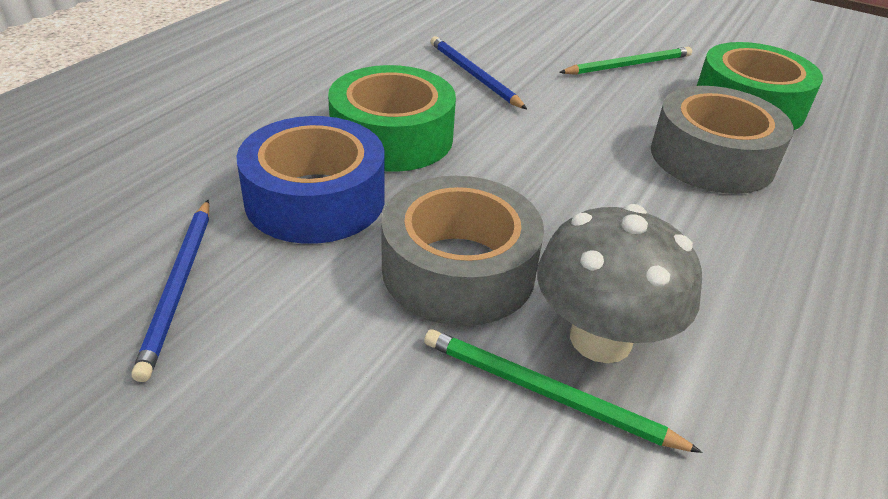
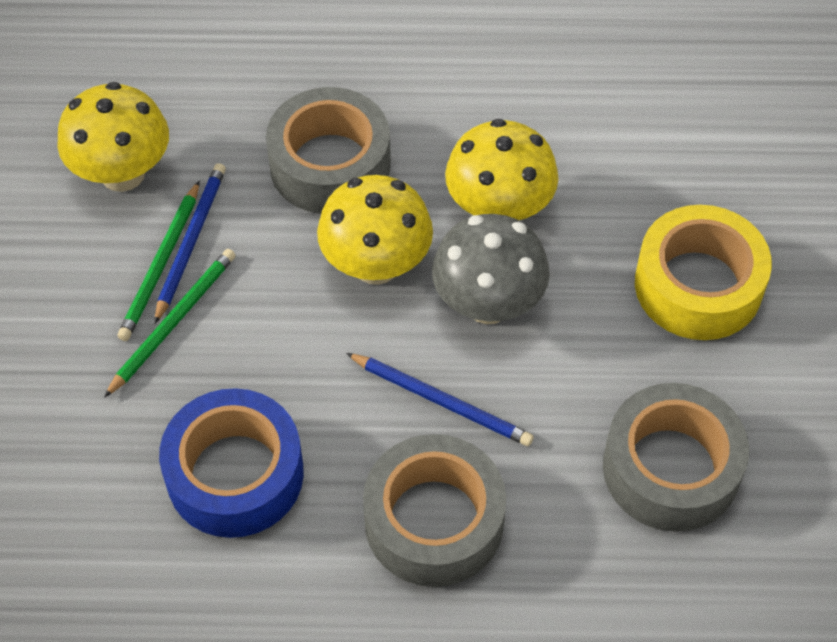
green tape: 2 -> 0
grey tape: 2 -> 3
yellow mushroom: 0 -> 3
yellow tape: 0 -> 1

